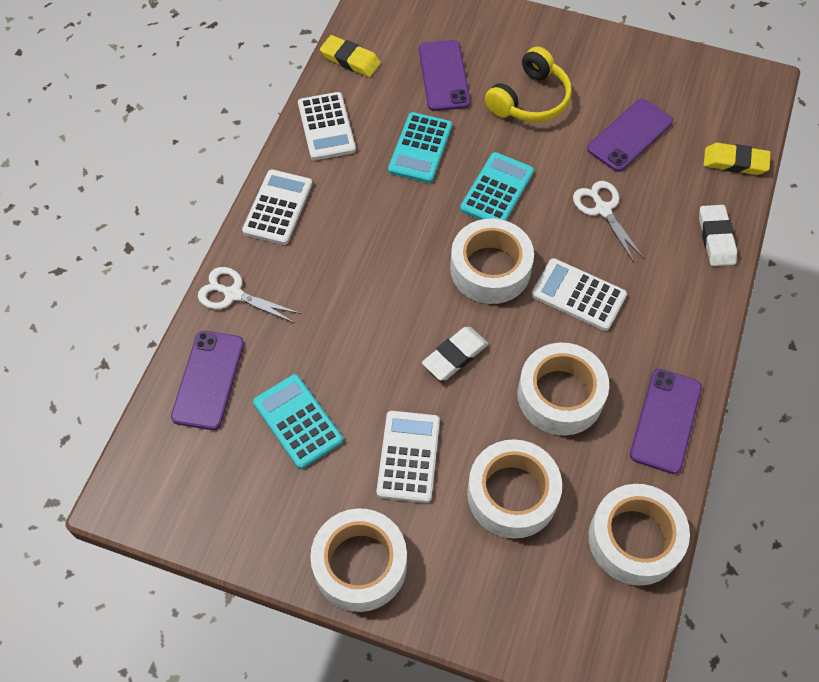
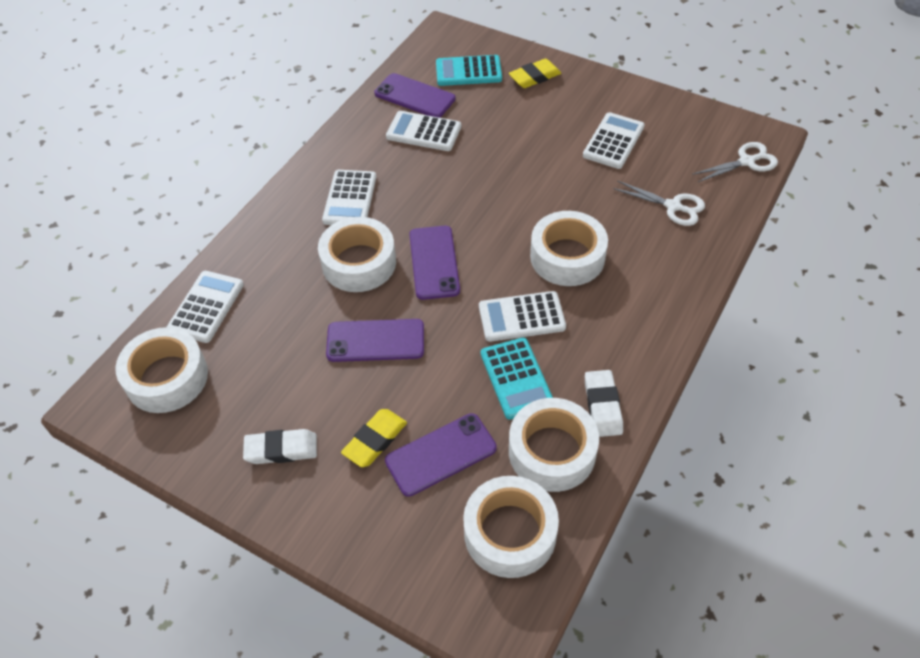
turquoise calculator: 3 -> 2
white calculator: 4 -> 5
yellow headphones: 1 -> 0

